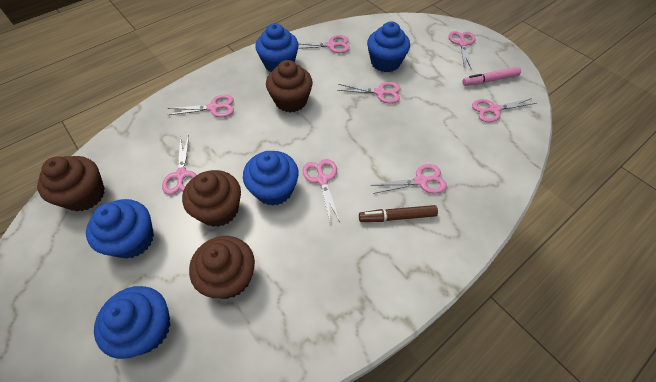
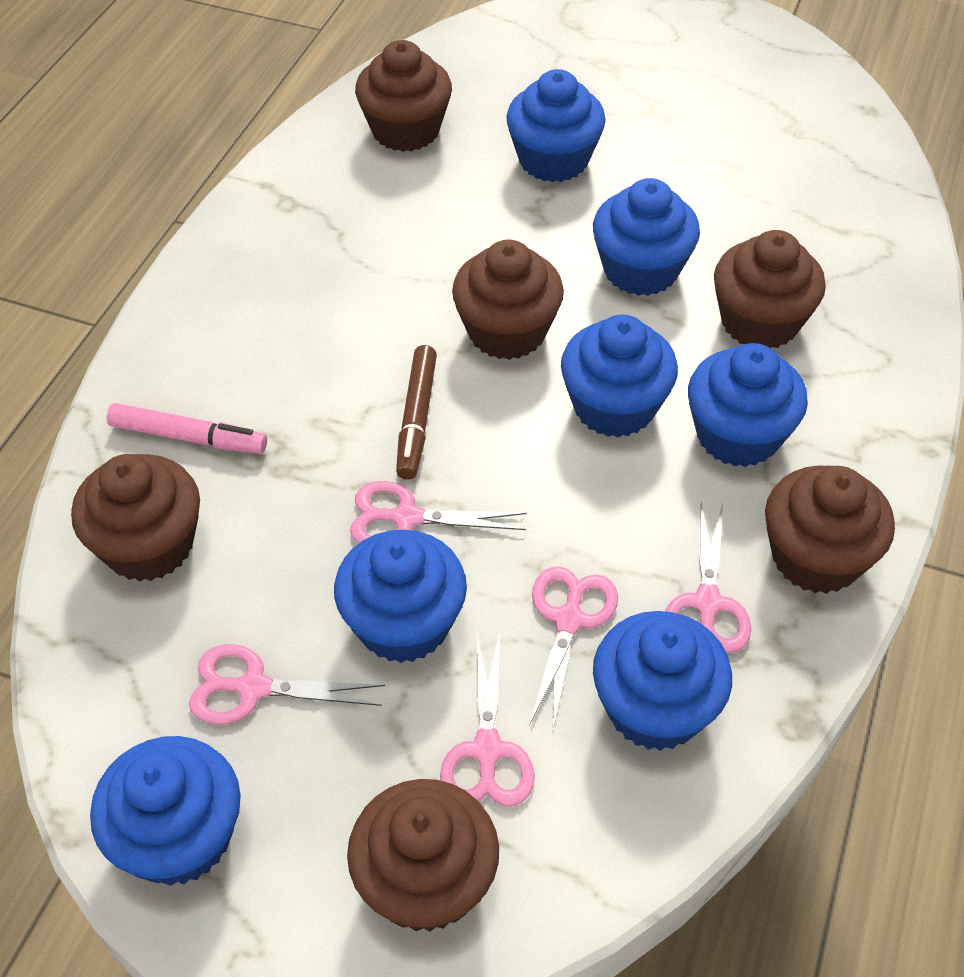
blue cupcake: 5 -> 7
brown cupcake: 4 -> 6
pink scissors: 8 -> 5

